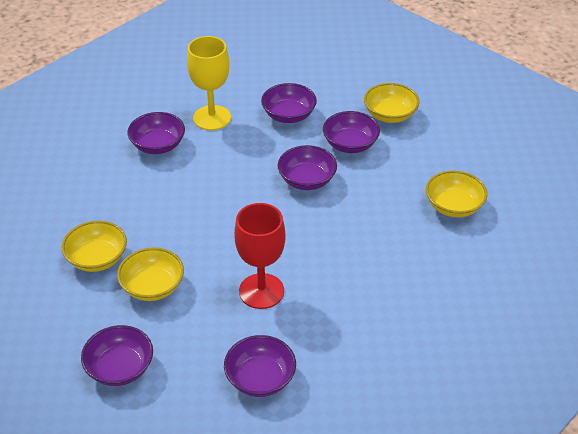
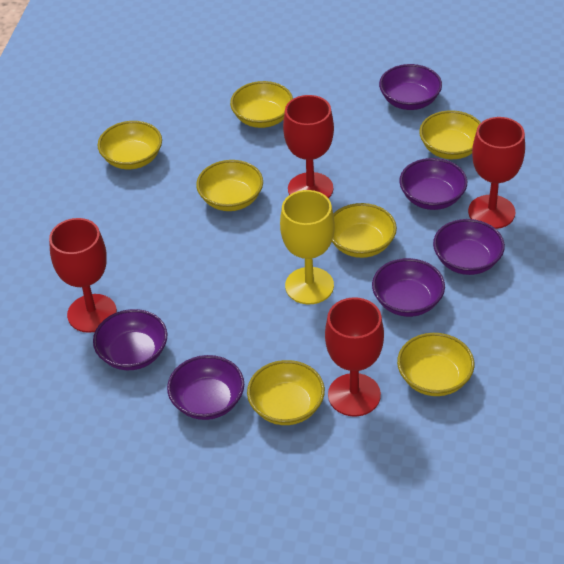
red goblet: 1 -> 4
yellow bowl: 4 -> 7

